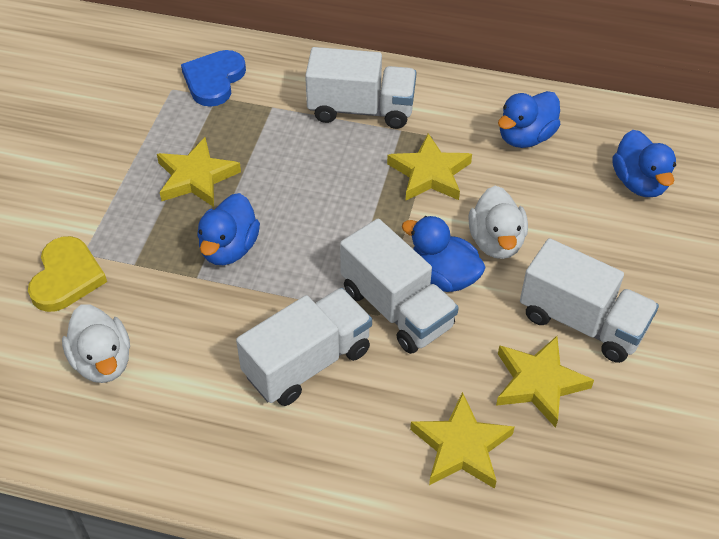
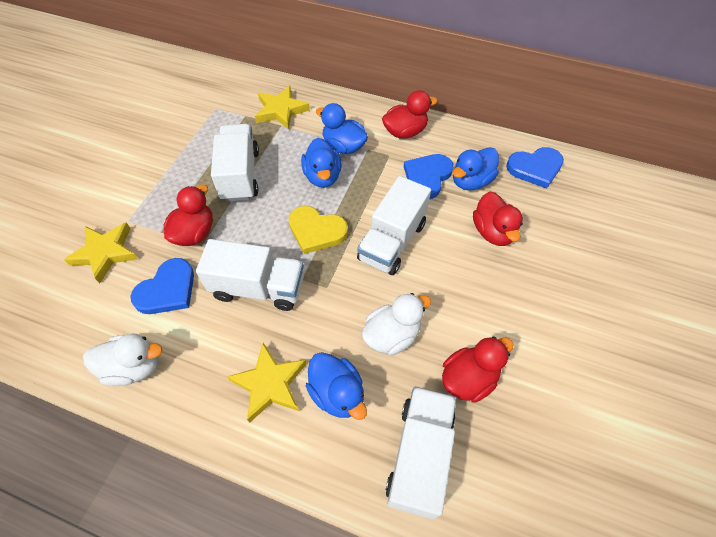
blue heart: 1 -> 3
red duck: 0 -> 4
yellow star: 4 -> 3

